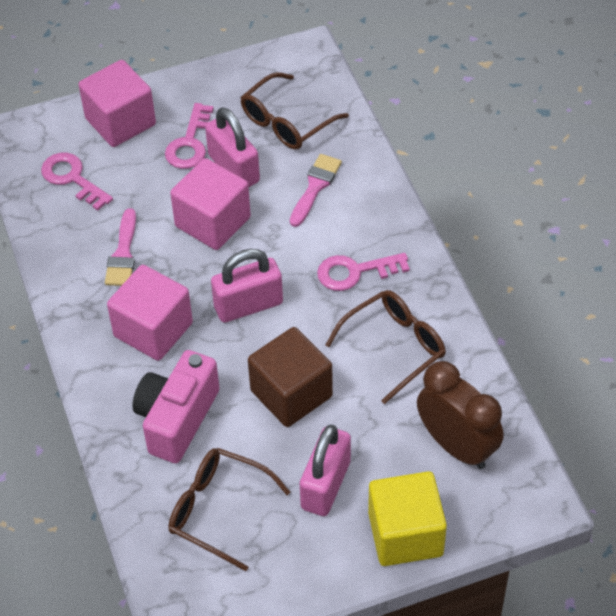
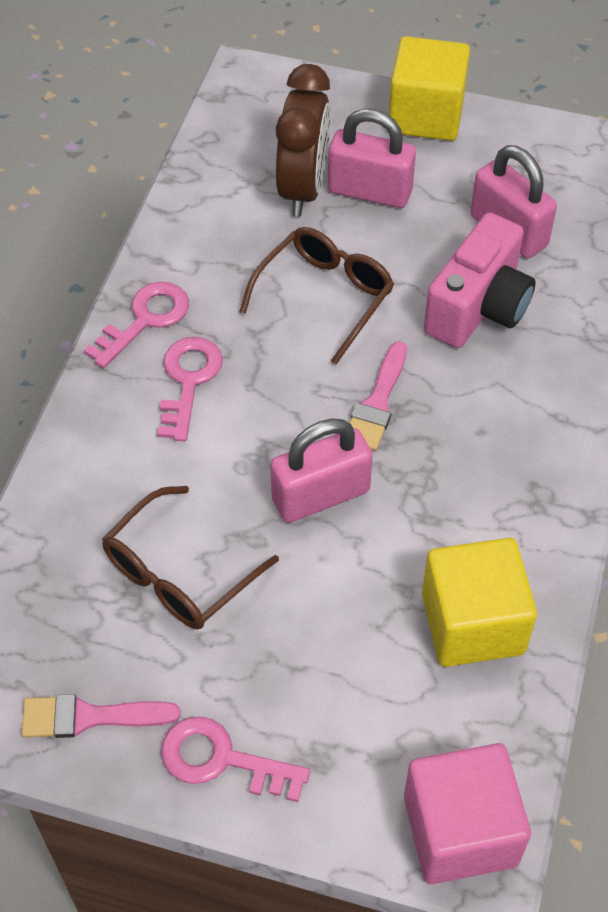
brown cube: 1 -> 0
brown glasses: 3 -> 2
pink cube: 3 -> 1
yellow cube: 1 -> 2

